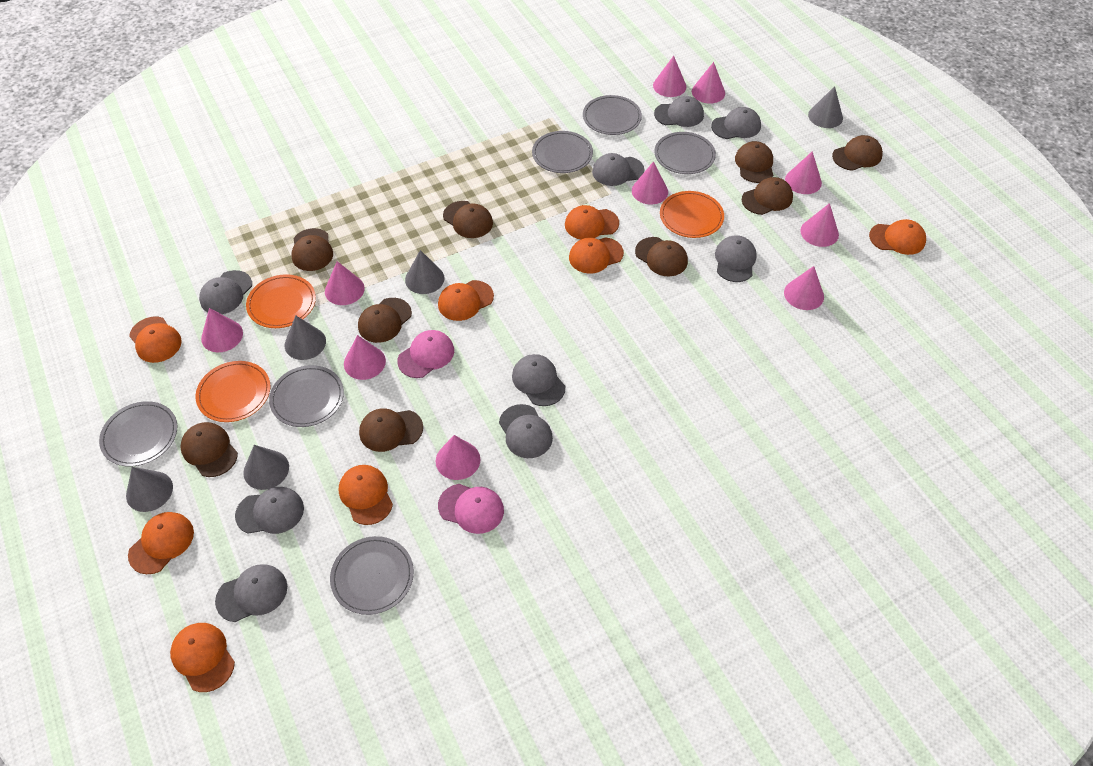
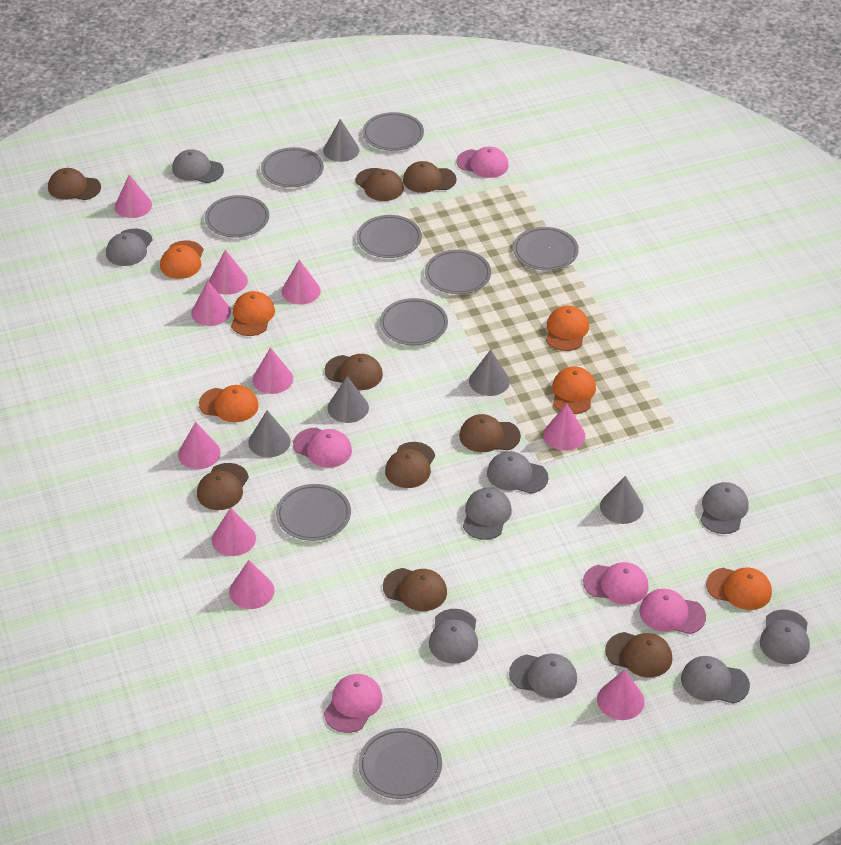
grey plate: 6 -> 9
orange cap: 8 -> 6
orange plate: 3 -> 0
pink cap: 2 -> 5

